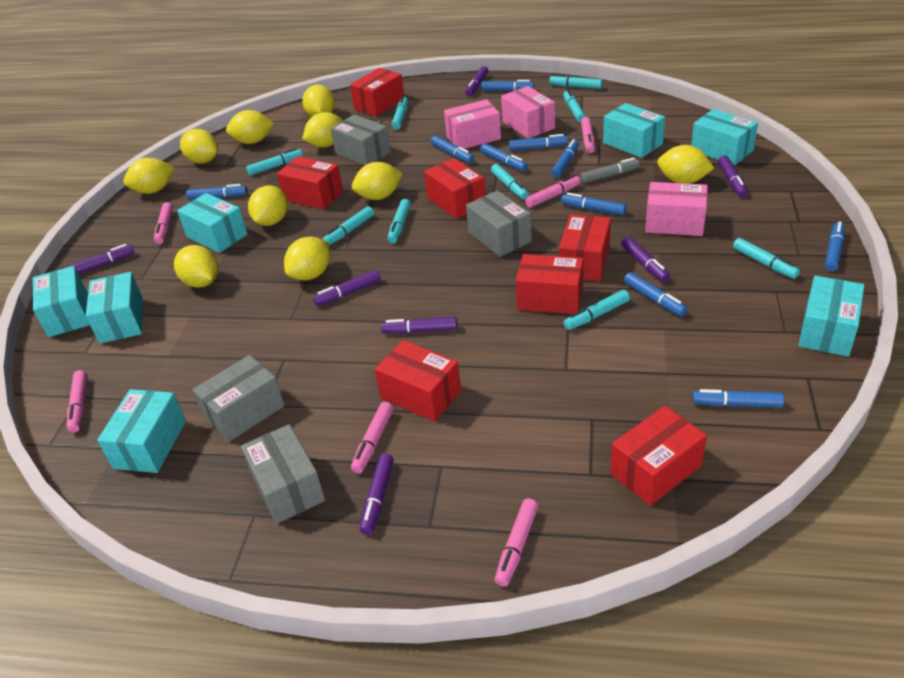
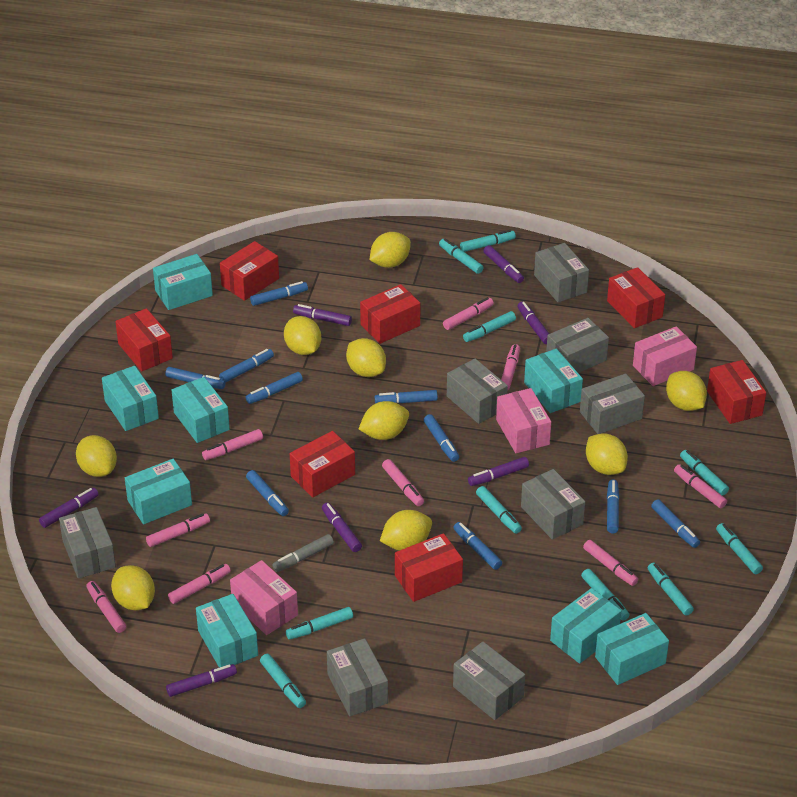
grey box: 4 -> 8
pink marker: 6 -> 9
turquoise box: 7 -> 8
turquoise marker: 9 -> 10
yellow lemon: 10 -> 9

